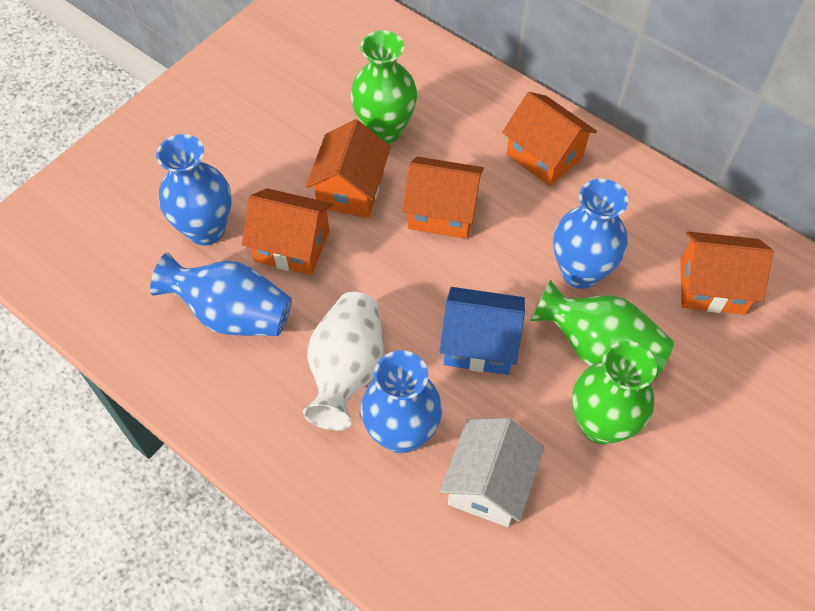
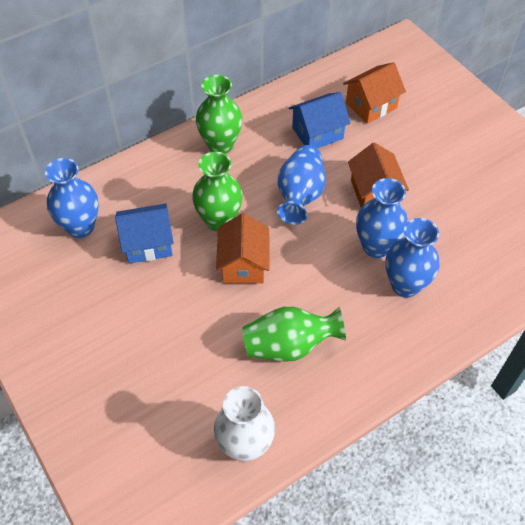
blue house: 1 -> 2
orange house: 5 -> 3
white house: 1 -> 0

